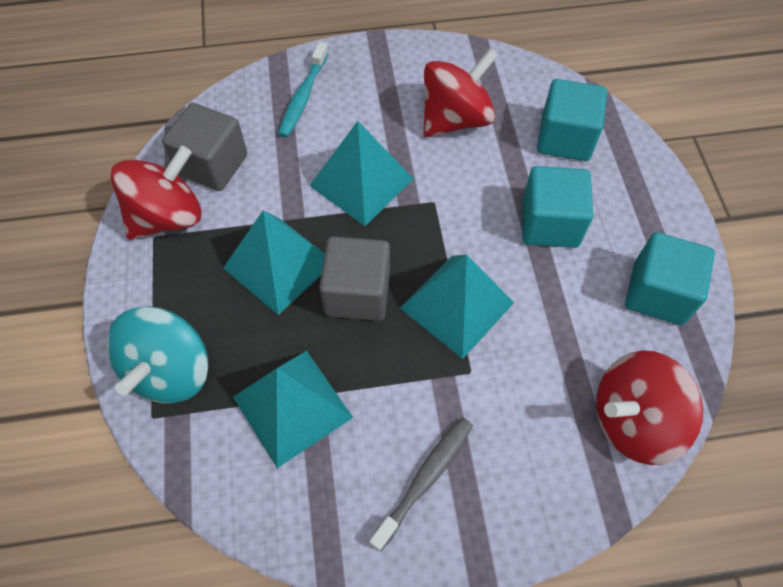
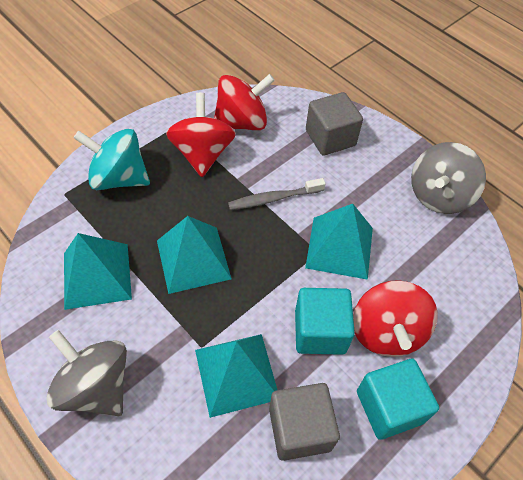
grey spinning top: 0 -> 2
turquoise cube: 3 -> 2
turquoise toothbrush: 1 -> 0

